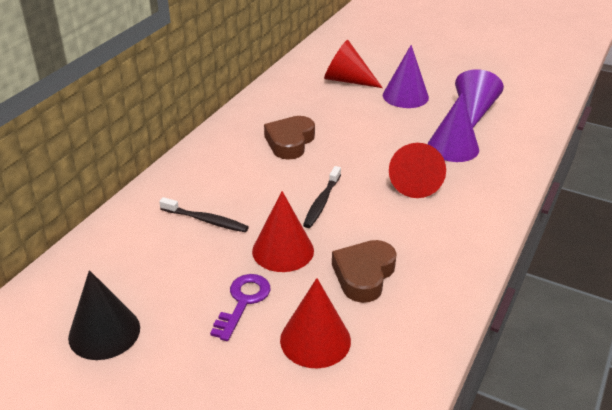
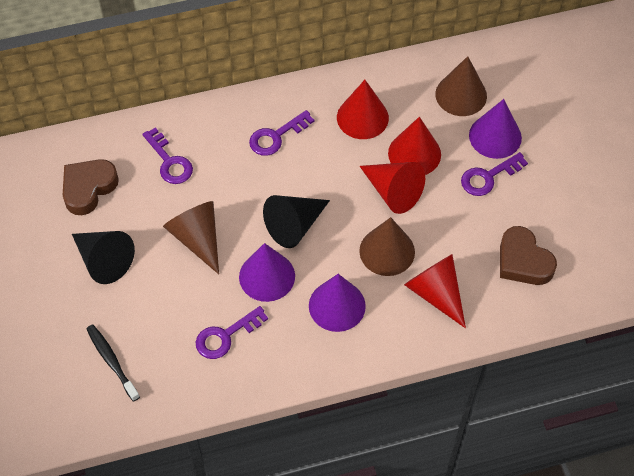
black cone: 1 -> 2
black toothbrush: 2 -> 1
brown cone: 0 -> 3
purple key: 1 -> 4

